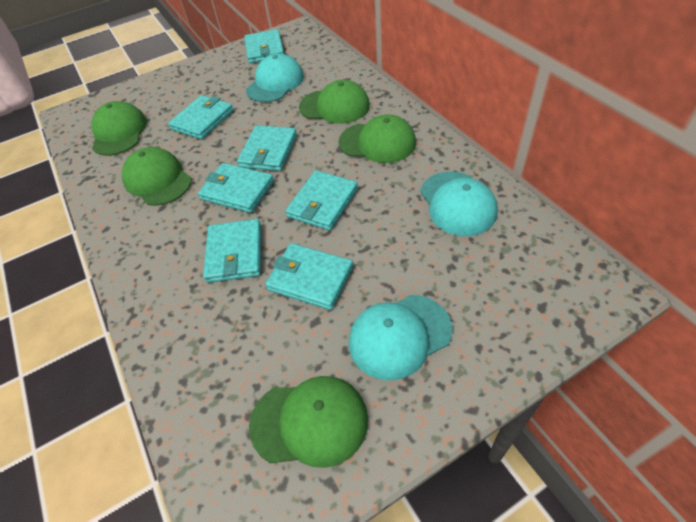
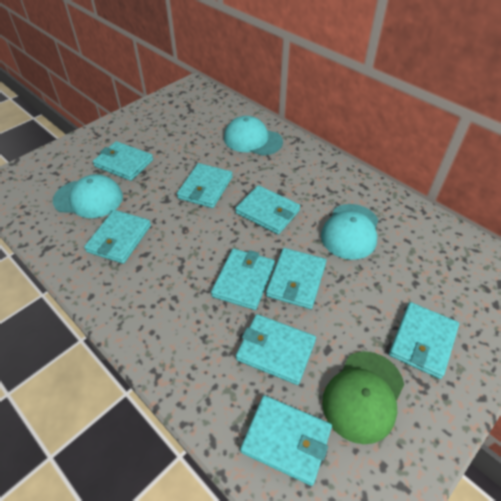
green cap: 5 -> 1
turquoise wallet: 7 -> 9

